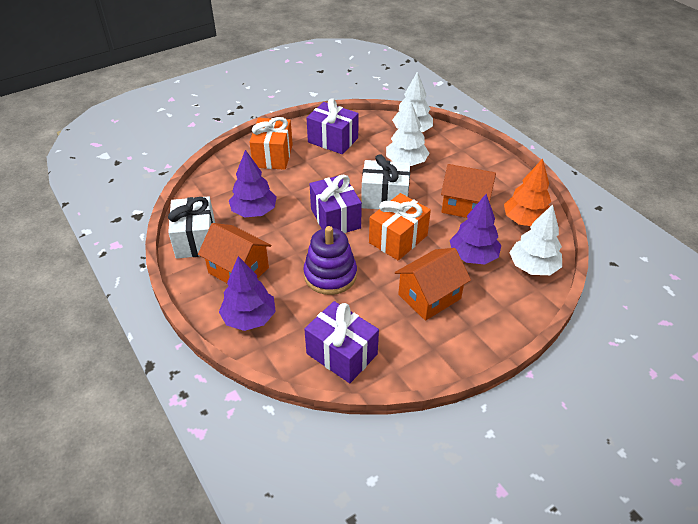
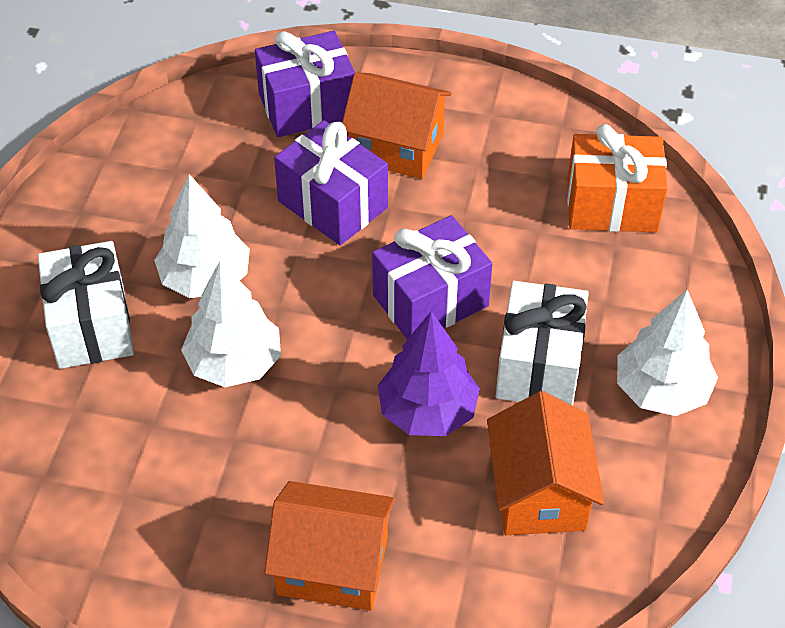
orange gift: 2 -> 1
orange tree: 1 -> 0
purple stacking toy: 1 -> 0
purple tree: 3 -> 1

